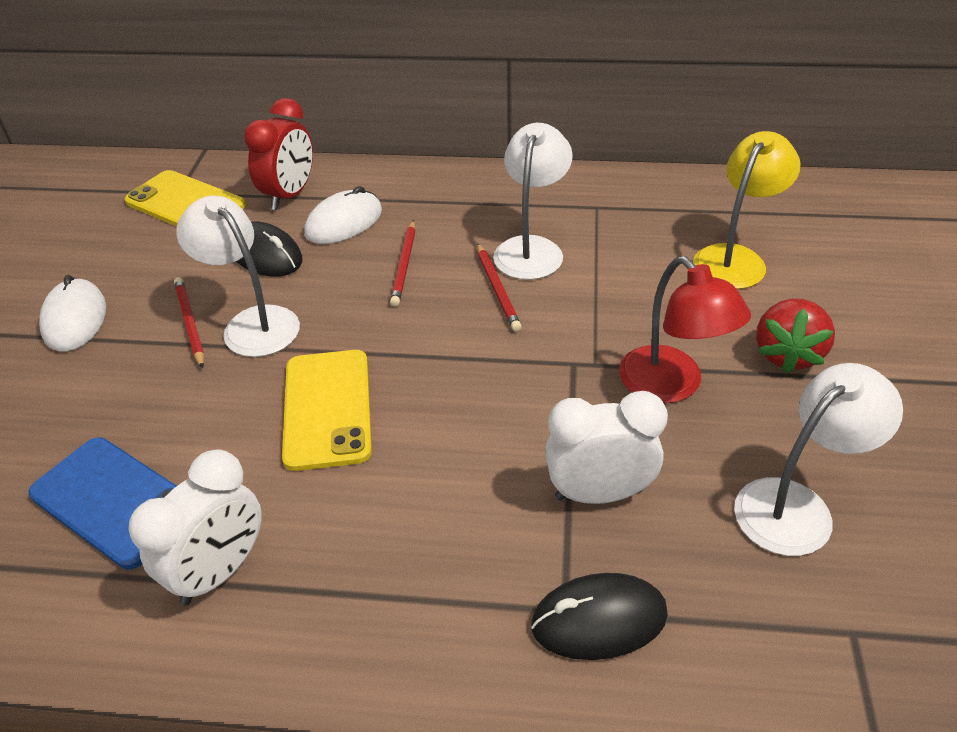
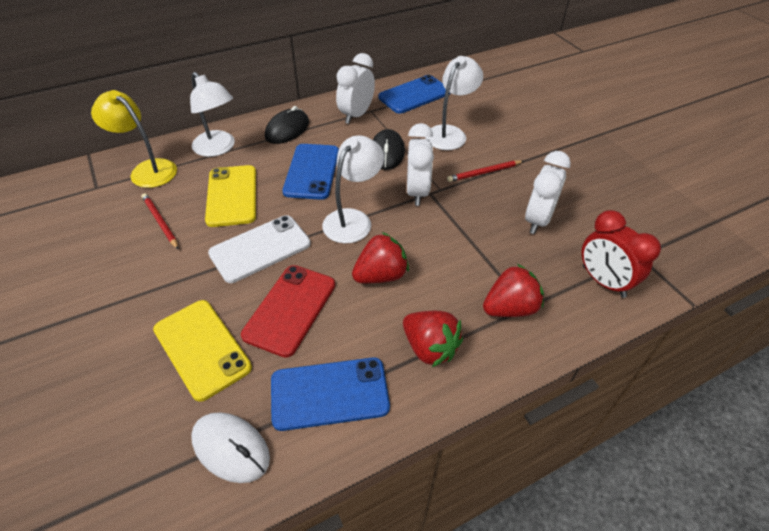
blue phone: 1 -> 3
red lamp: 1 -> 0
red pencil: 3 -> 2
red phone: 0 -> 1
red strawberry: 1 -> 3
white clock: 2 -> 3
white mouse: 2 -> 1
white phone: 0 -> 1

